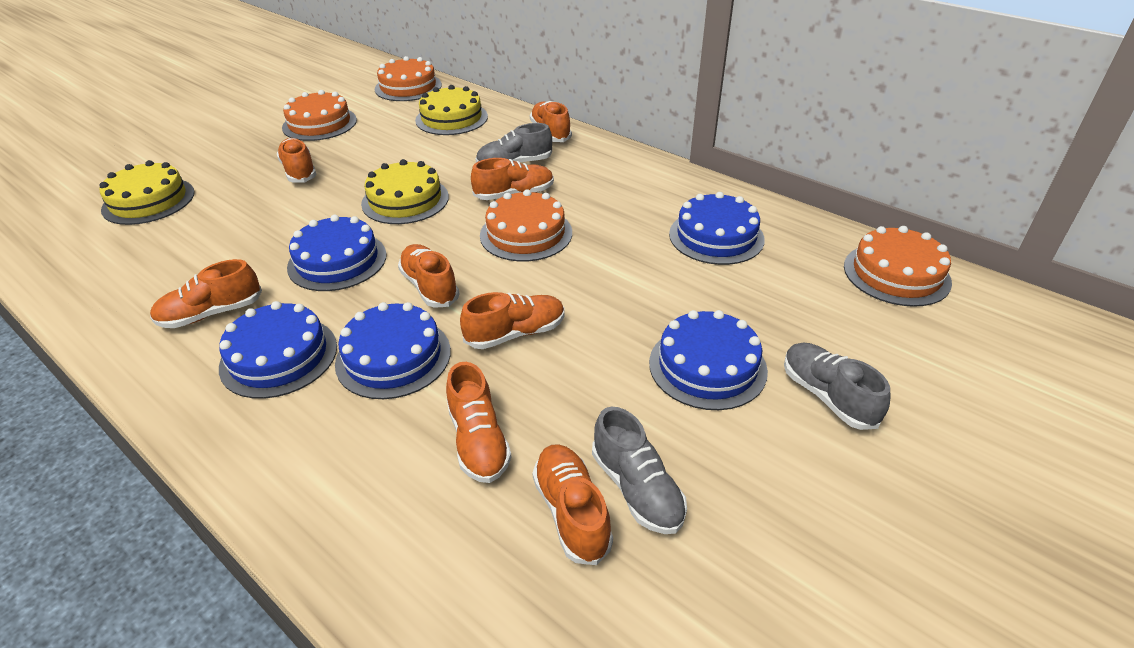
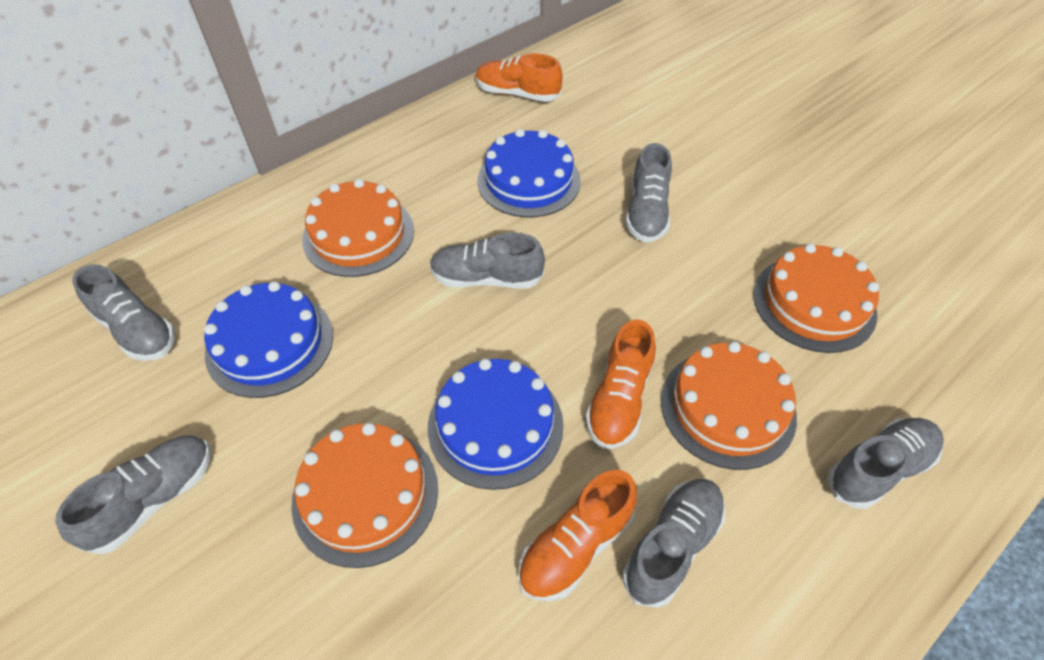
blue cake: 5 -> 3
grey shoe: 3 -> 6
orange shoe: 8 -> 3
yellow cake: 3 -> 0

